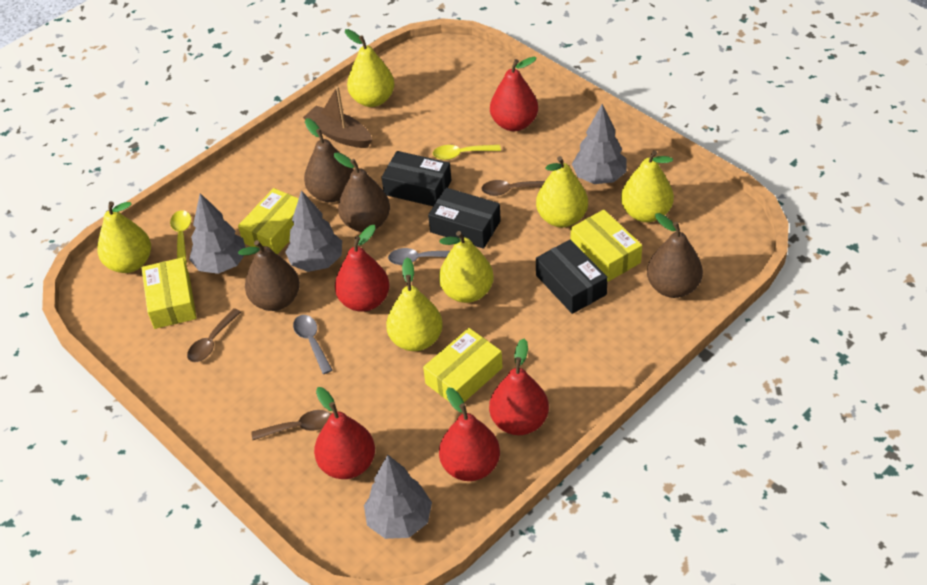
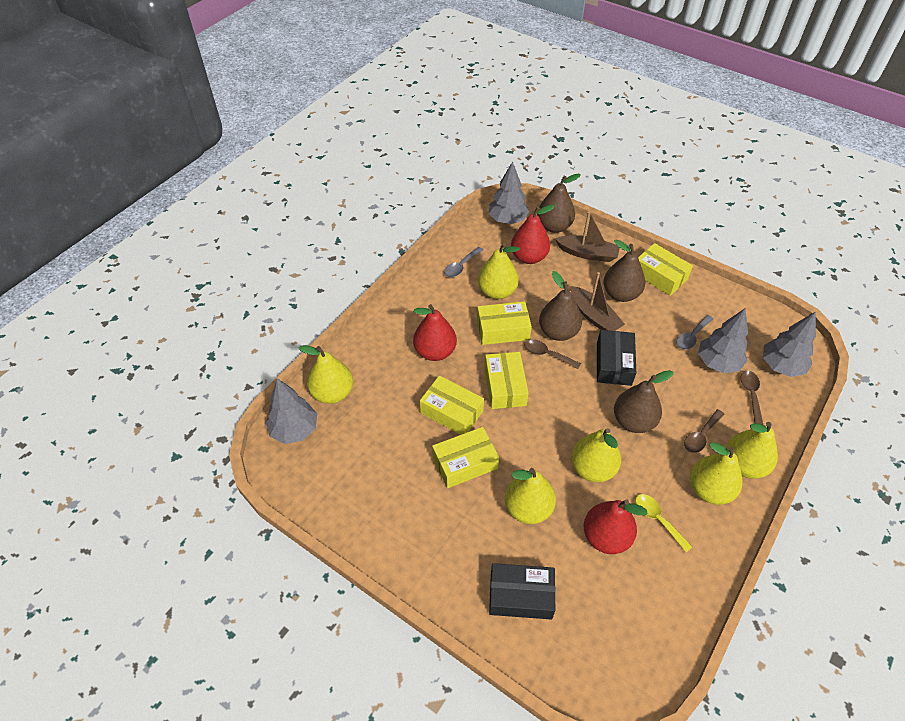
black box: 3 -> 2
brown boat: 1 -> 2
red pear: 5 -> 3
yellow box: 4 -> 5
yellow spoon: 2 -> 1

